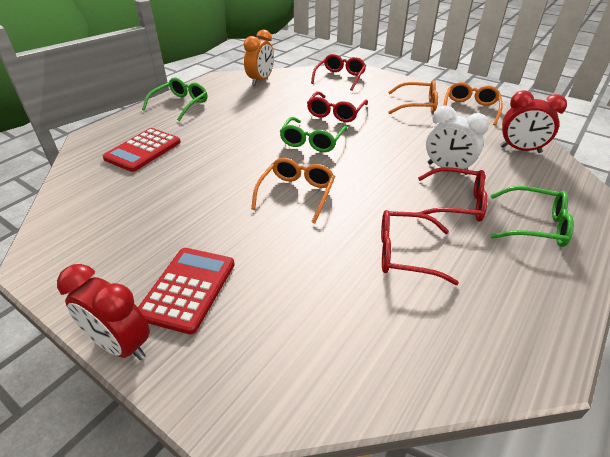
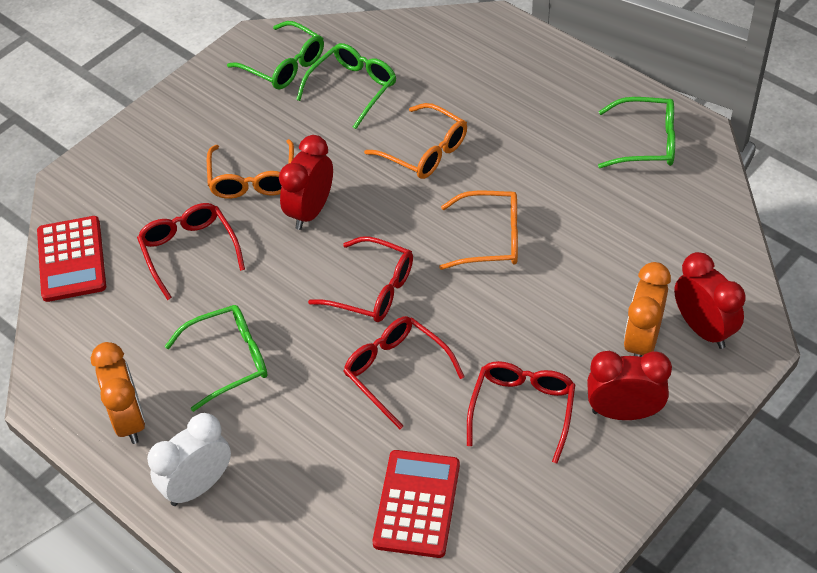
green glasses: 3 -> 4
orange clock: 1 -> 2
red clock: 2 -> 3

